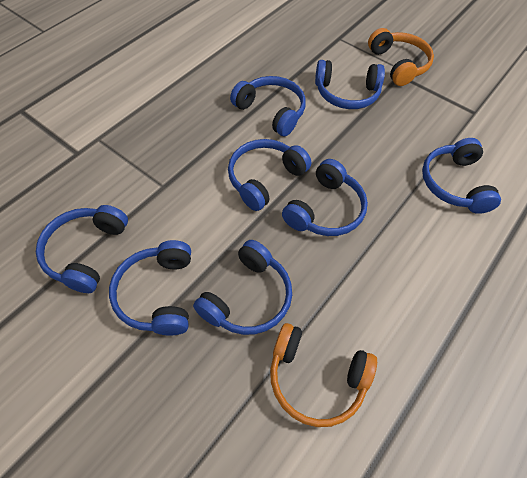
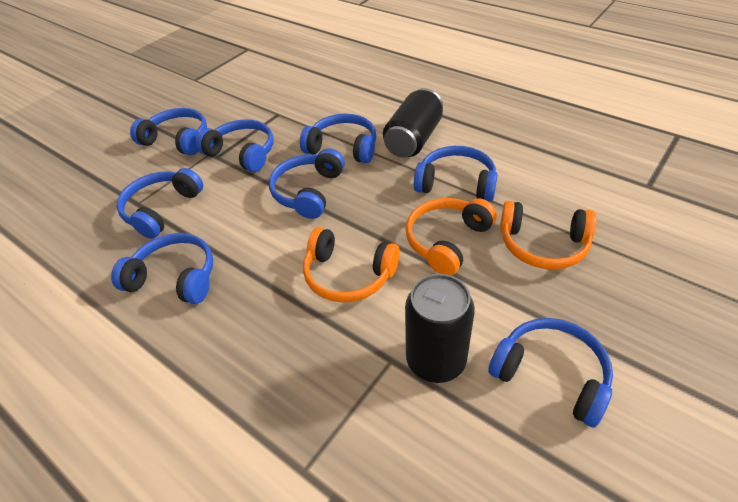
black can: 0 -> 2
orange headphones: 2 -> 3

